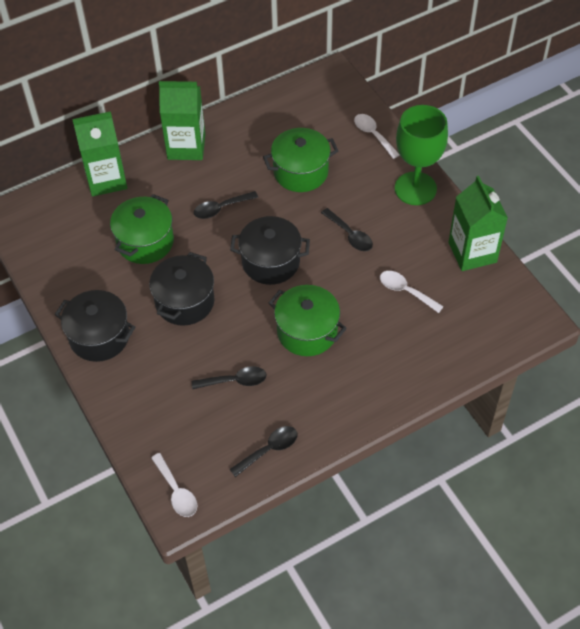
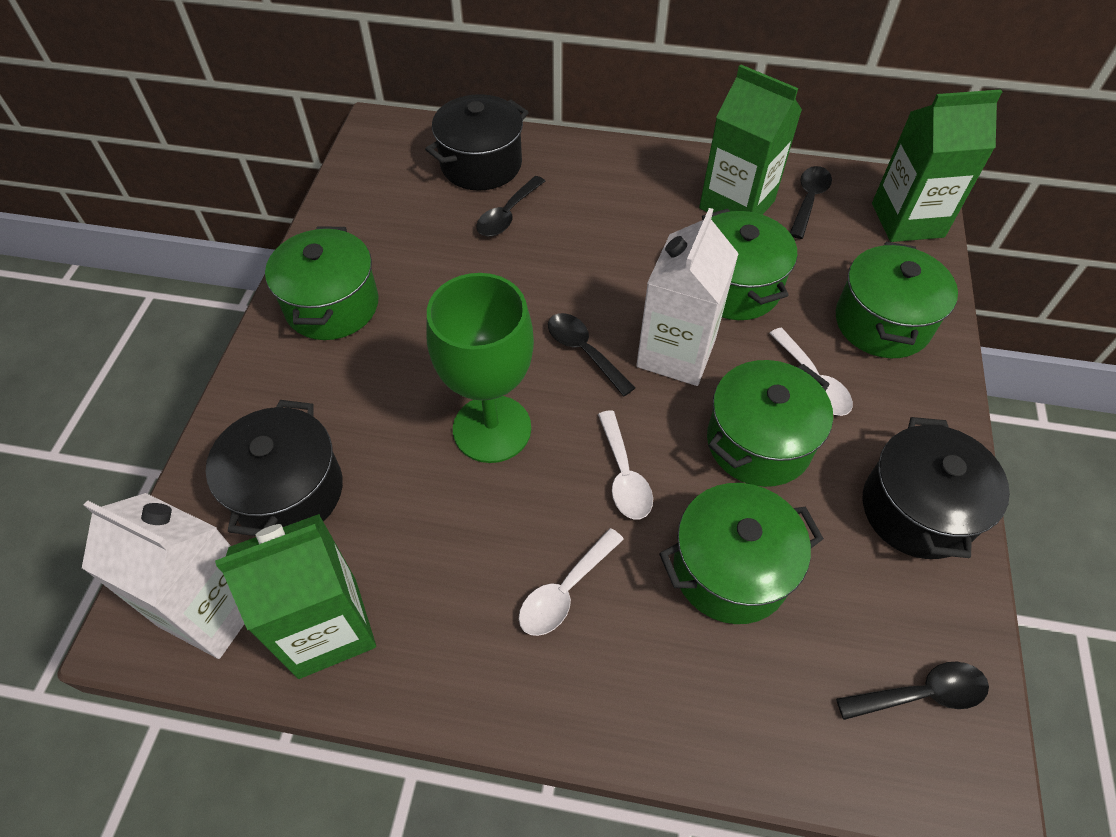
green pot: 3 -> 5
white carton: 0 -> 2

